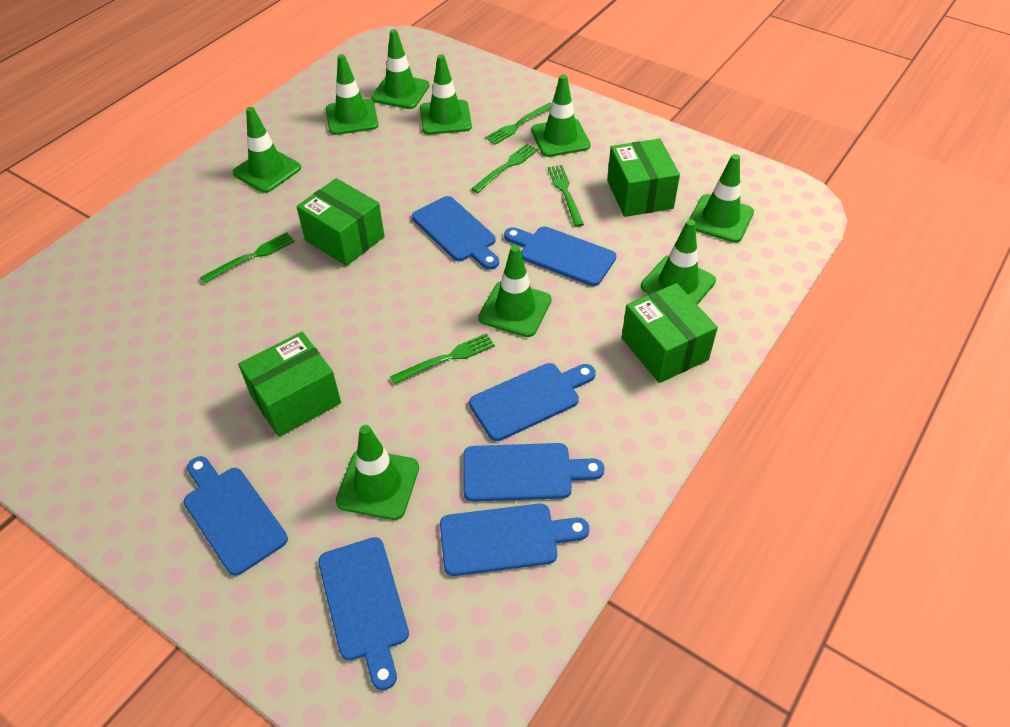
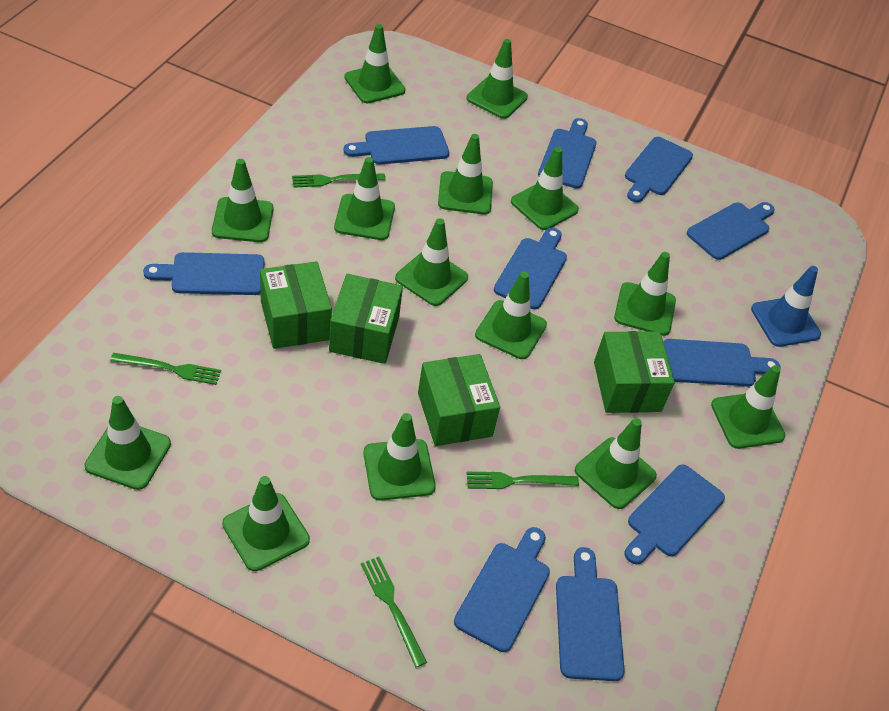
blue cutting board: 7 -> 10
blue traffic cone: 0 -> 1
green fork: 5 -> 4
green traffic cone: 9 -> 14

